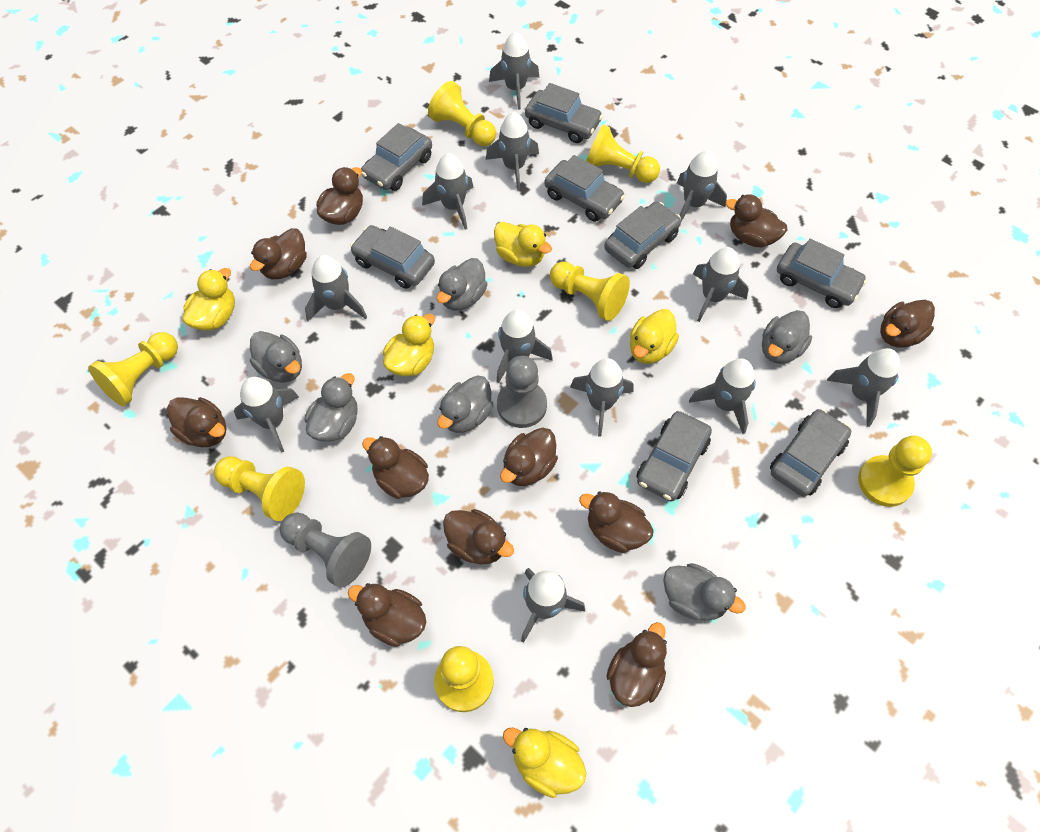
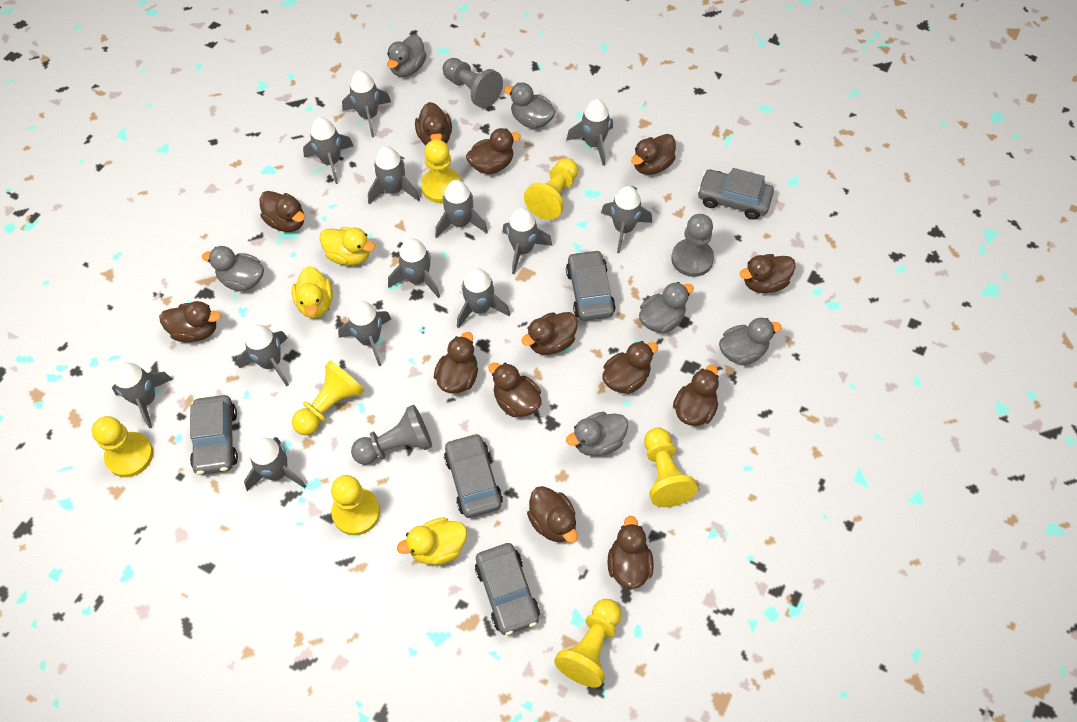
brown duck: 11 -> 13
grey car: 8 -> 5
grey pawn: 2 -> 3
grey rocket: 12 -> 13
yellow duck: 5 -> 3

